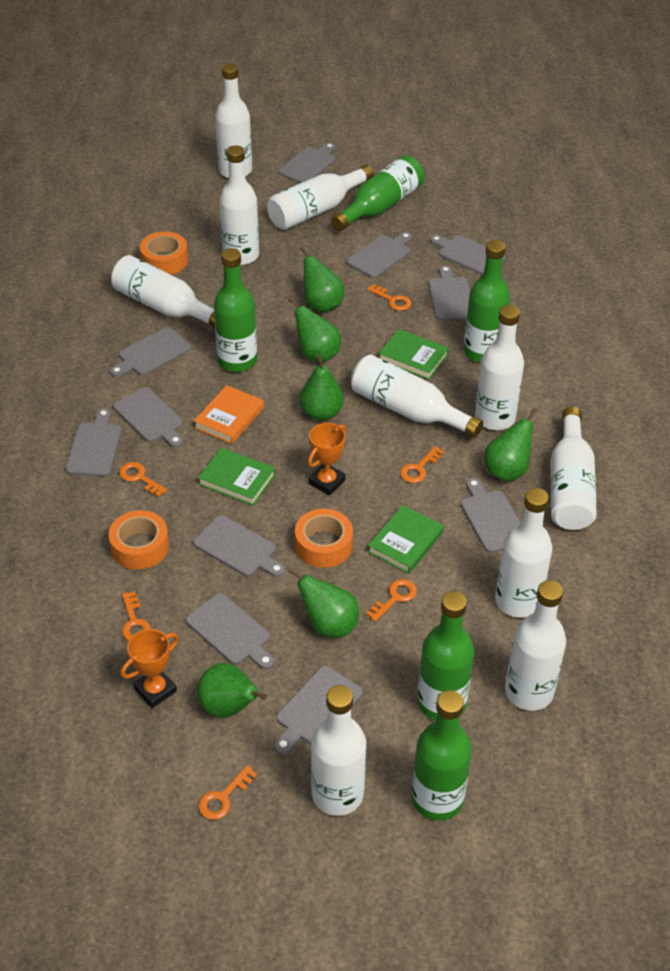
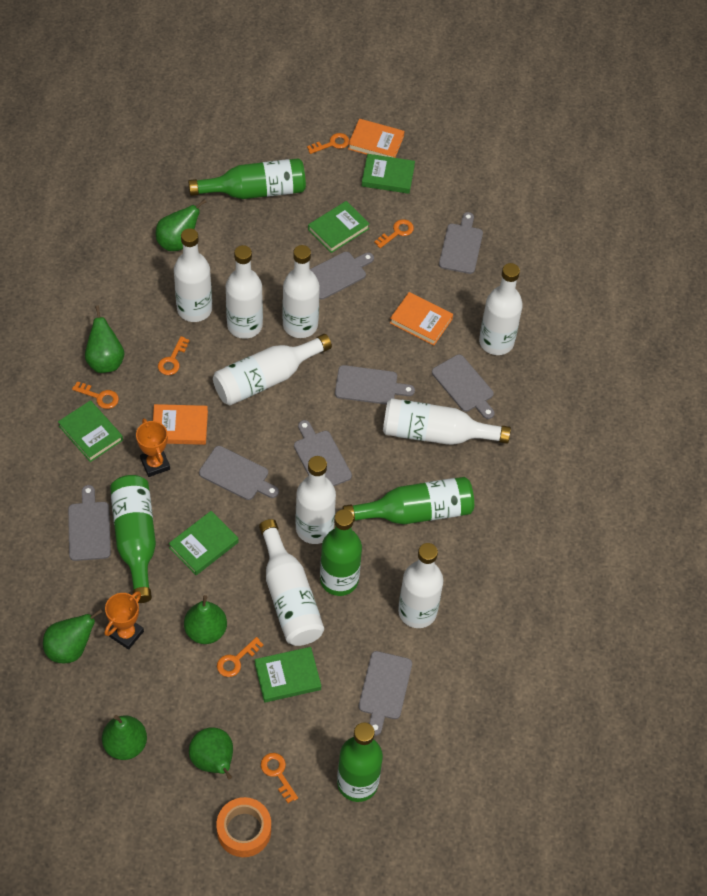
green book: 3 -> 5
grey cutting board: 11 -> 8
orange book: 1 -> 3
orange tape: 3 -> 1
white bottle: 10 -> 9

